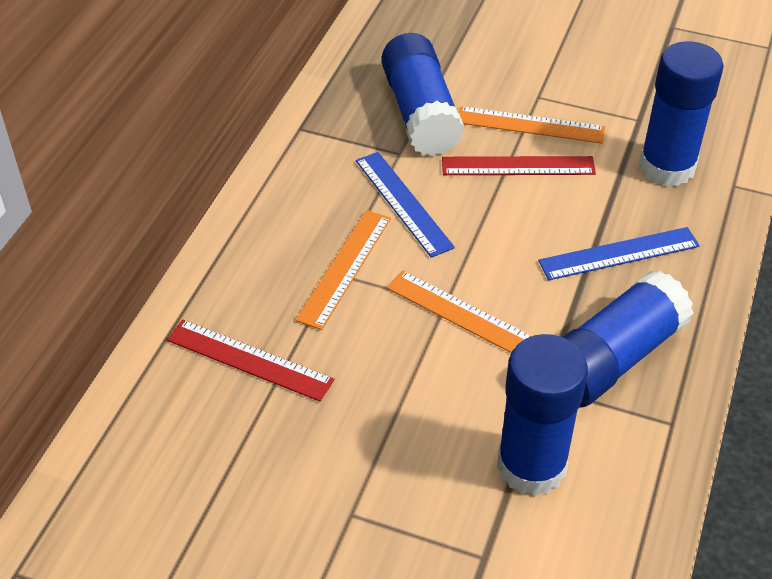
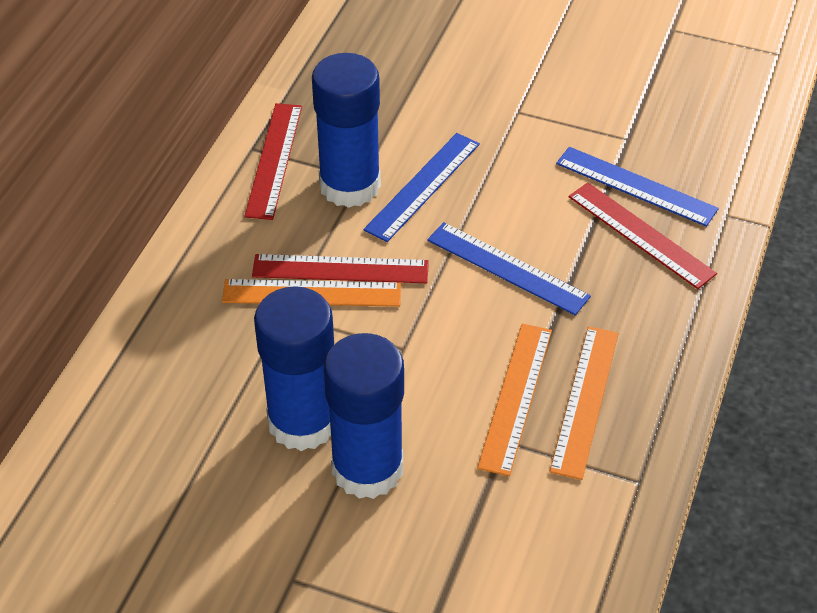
blue glue stick: 4 -> 3
blue ruler: 2 -> 3
red ruler: 2 -> 3

